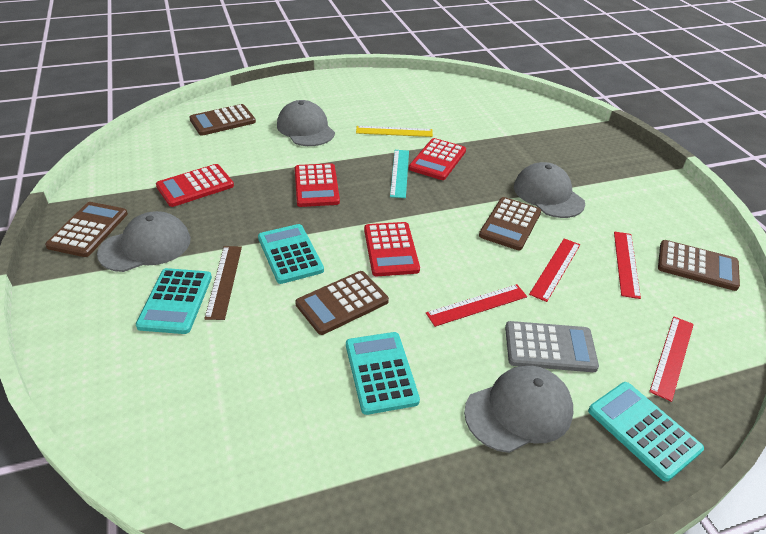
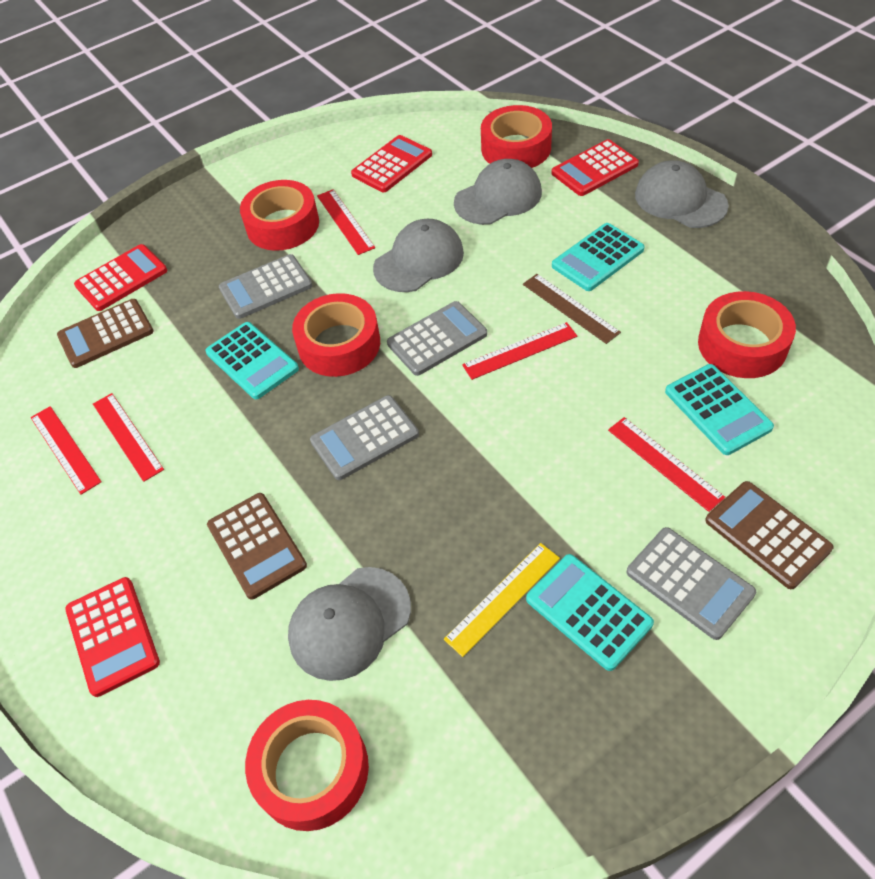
brown calculator: 5 -> 3
grey calculator: 1 -> 4
red ruler: 4 -> 5
red tape: 0 -> 5
turquoise ruler: 1 -> 0

